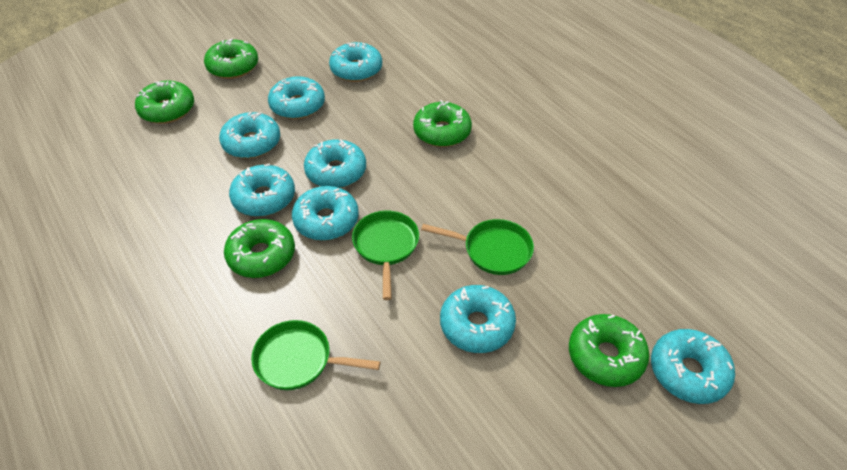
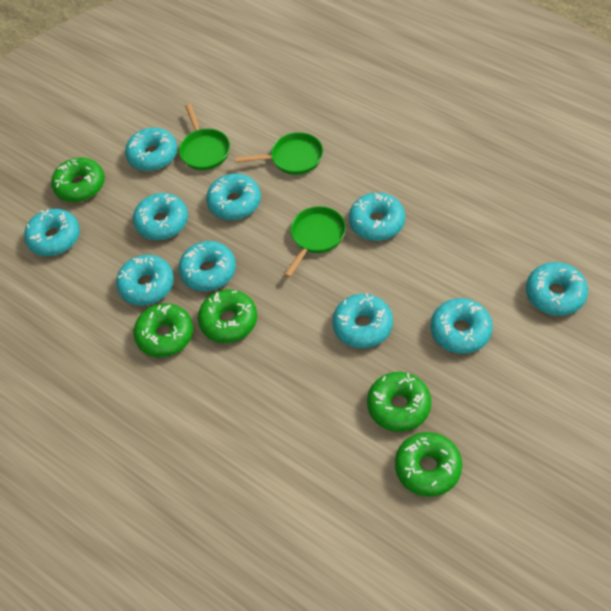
turquoise donut: 8 -> 10

